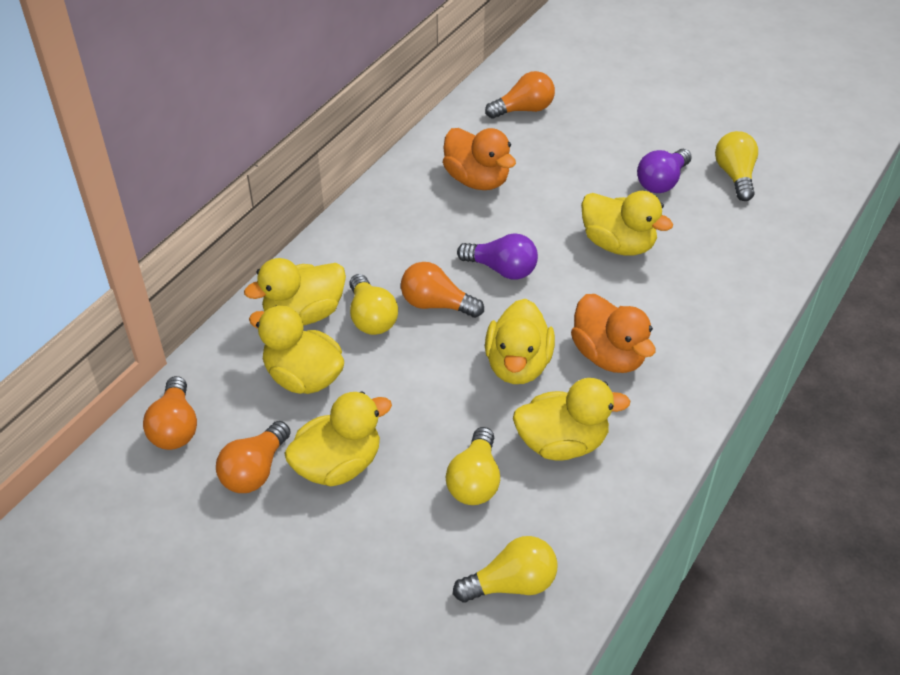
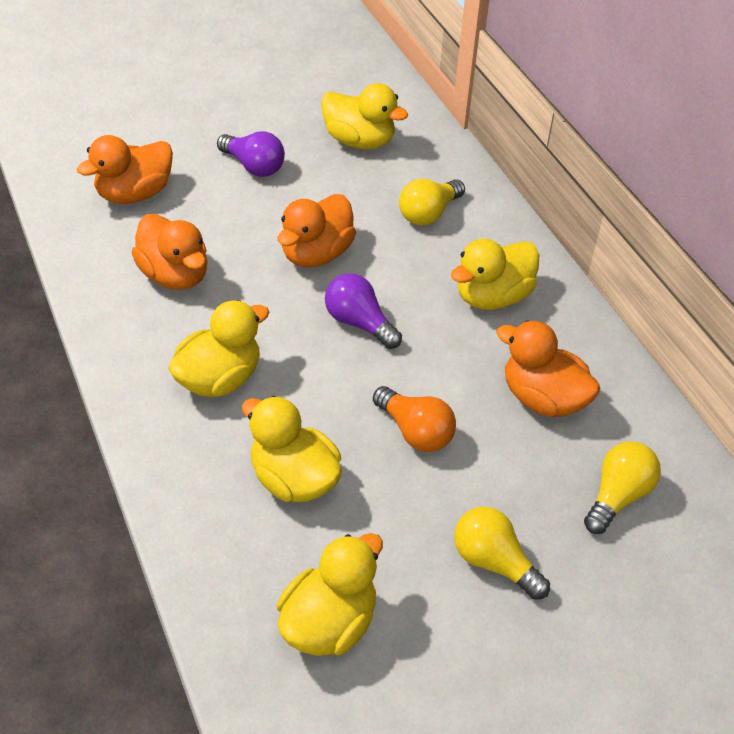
orange duck: 2 -> 4
orange light bulb: 4 -> 1
yellow duck: 6 -> 5
yellow light bulb: 4 -> 3

